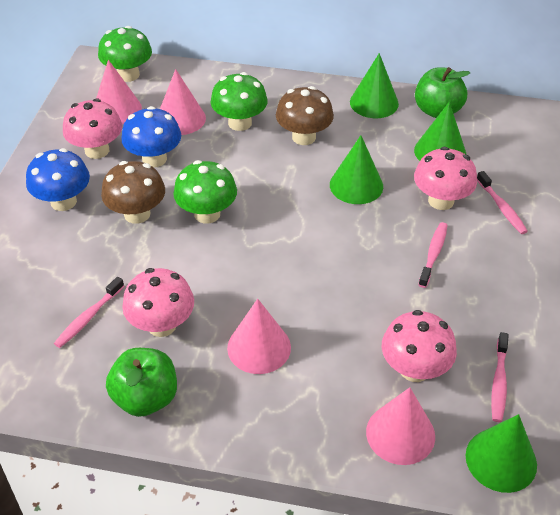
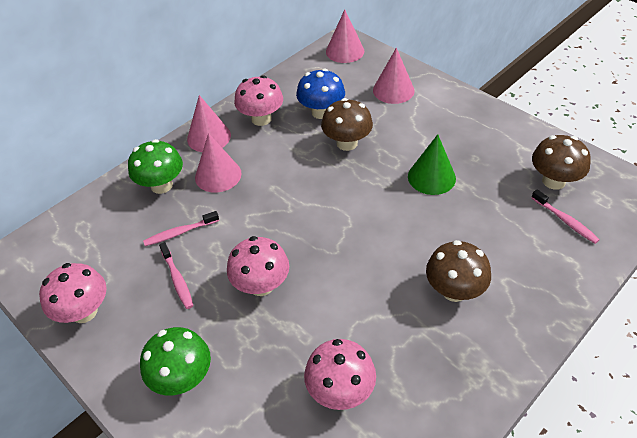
blue mushroom: 2 -> 1
brown mushroom: 2 -> 3
green apple: 2 -> 0
green cone: 4 -> 1
green mushroom: 3 -> 2
pink toothbrush: 4 -> 3

